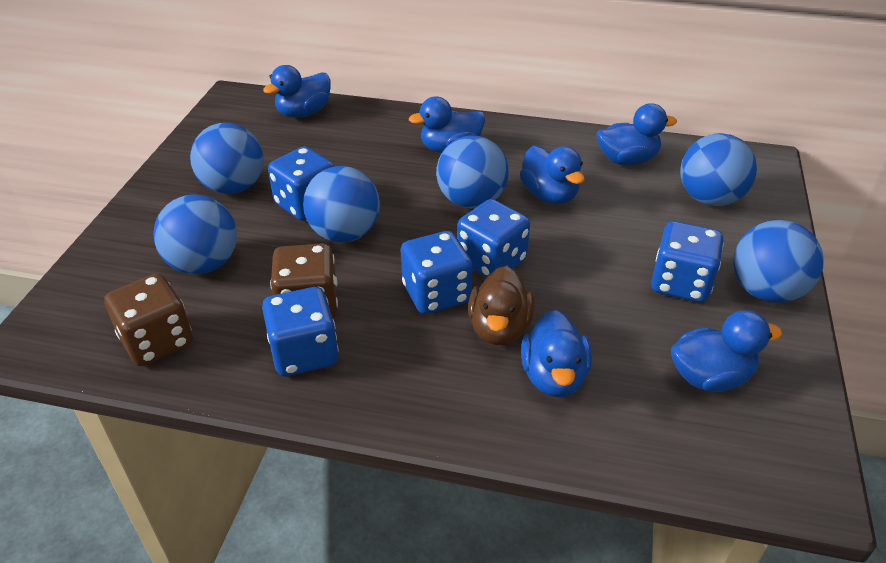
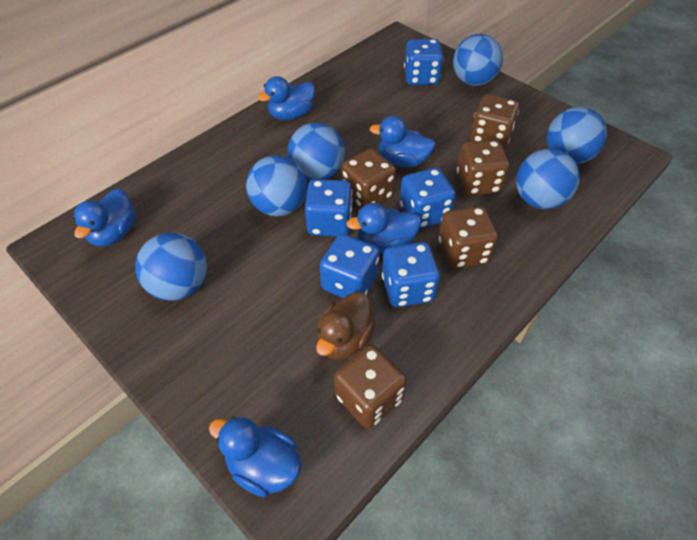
blue duck: 6 -> 5
brown dice: 2 -> 5

